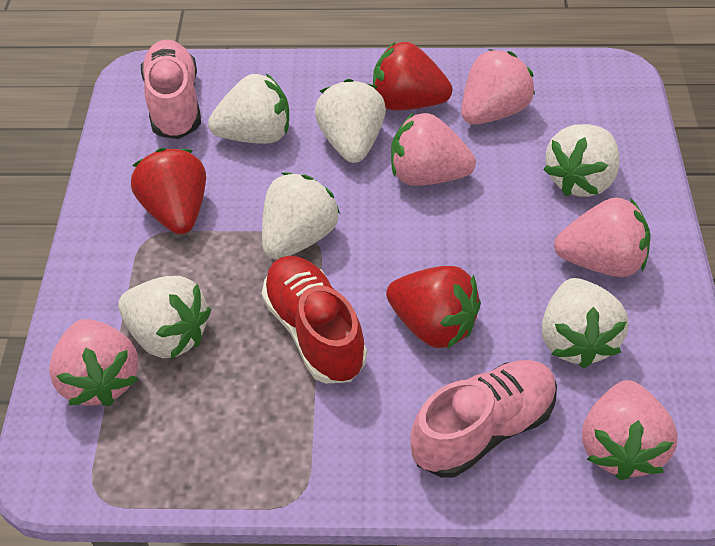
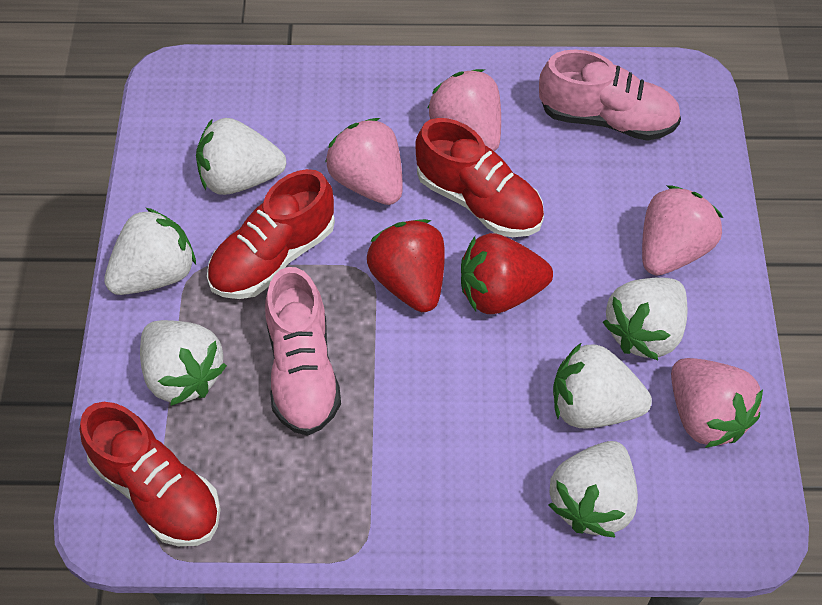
pink strawberry: 5 -> 4
red shoe: 1 -> 3
red strawberry: 3 -> 2

